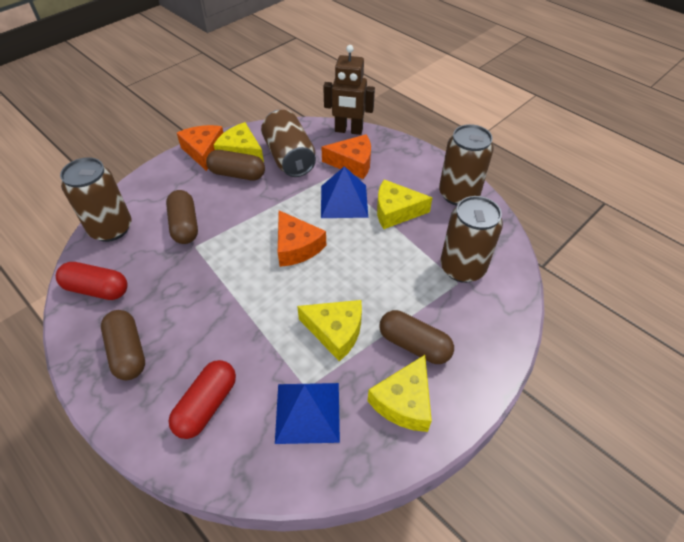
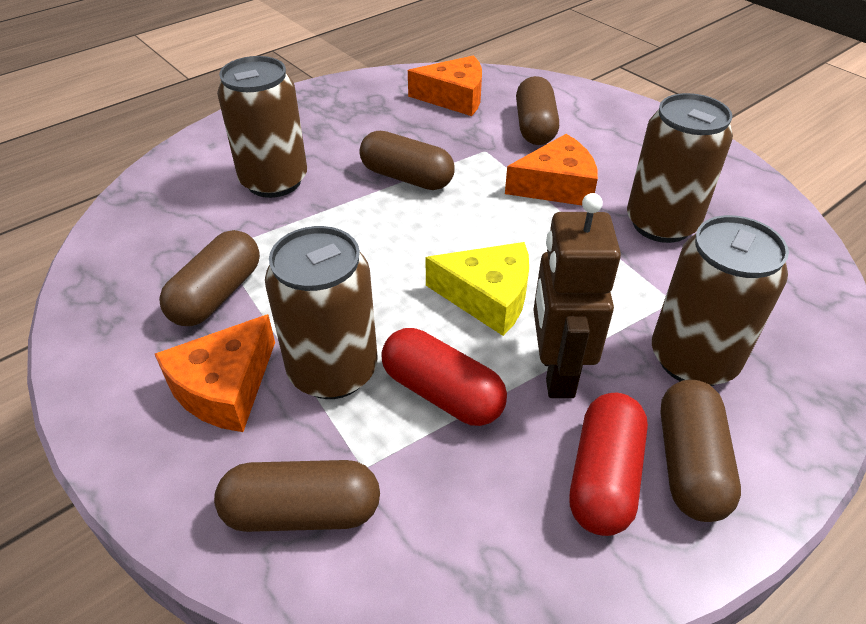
blue pyramid: 2 -> 0
brown capsule: 4 -> 5
yellow cheese: 4 -> 1

